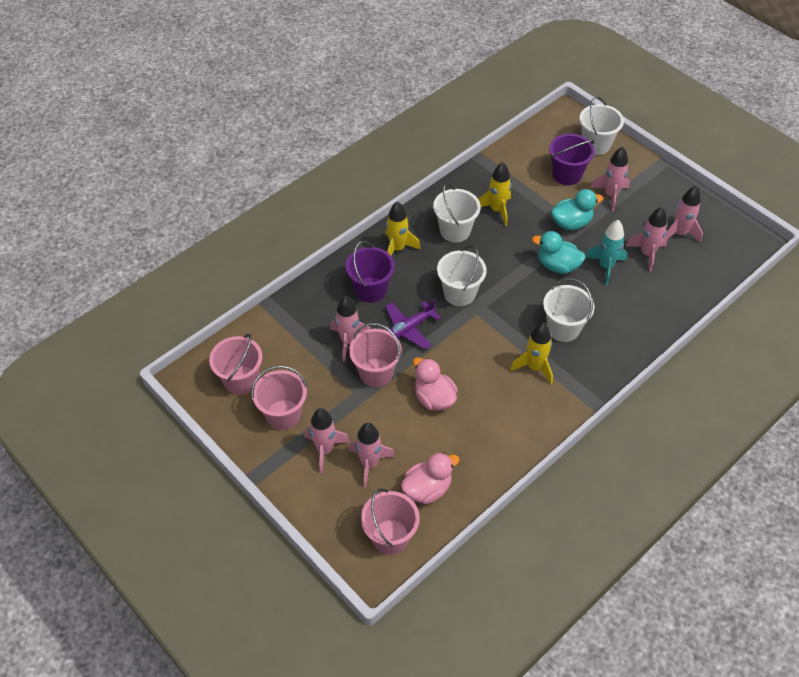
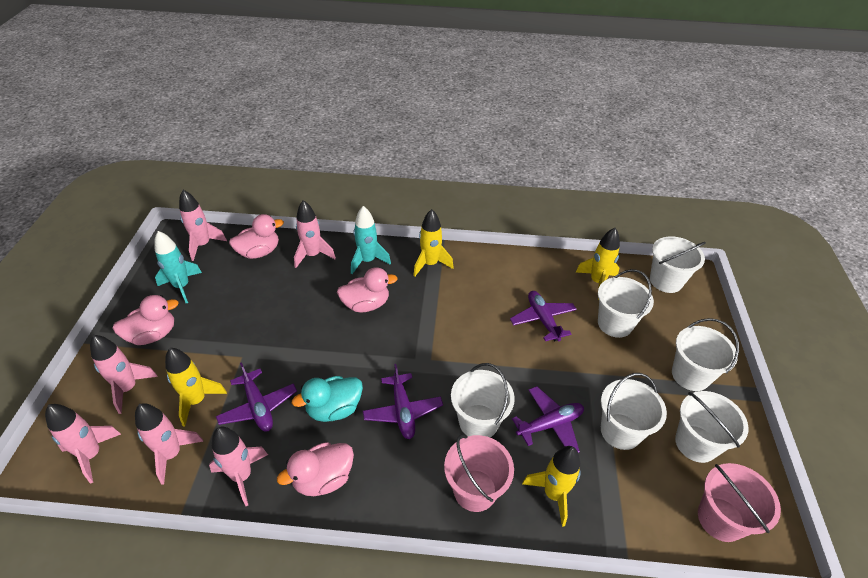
pink bucket: 4 -> 2
pink duck: 2 -> 4
purple bucket: 2 -> 0
purple plane: 1 -> 4
turquoise duck: 2 -> 1
turquoise rocket: 1 -> 2
white bucket: 4 -> 6
yellow rocket: 3 -> 4

